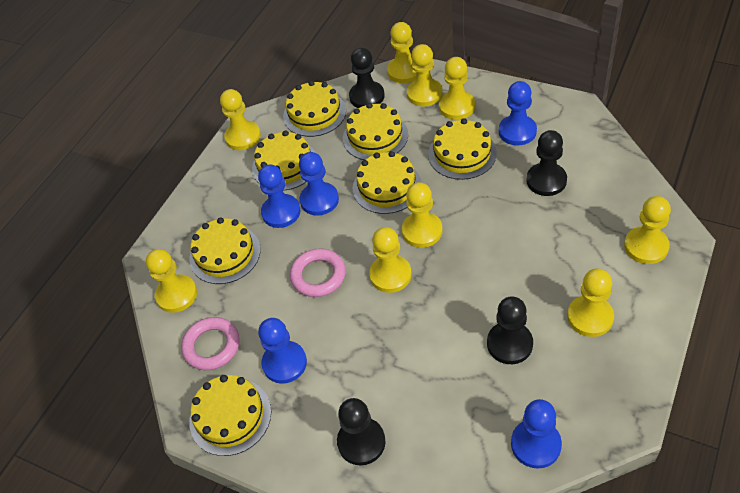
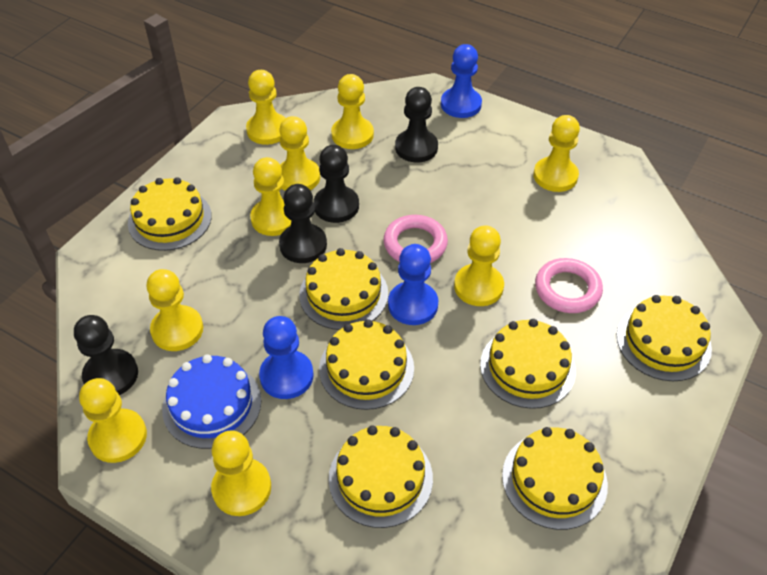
blue cake: 0 -> 1
blue pawn: 5 -> 3

